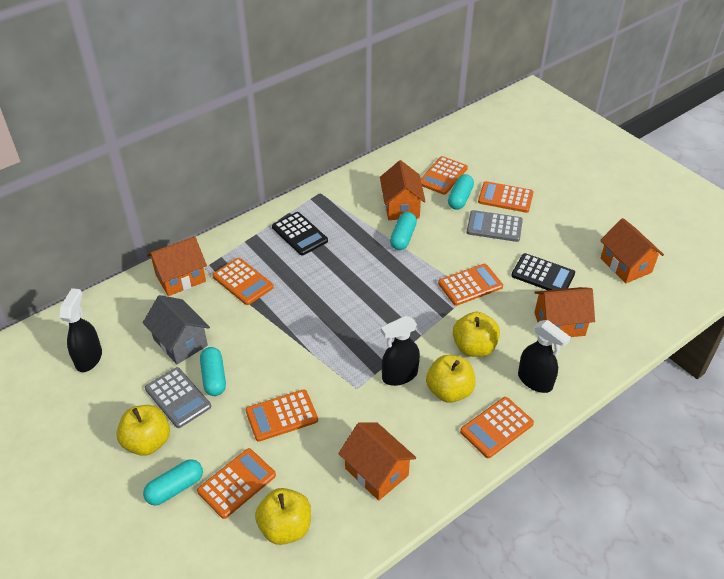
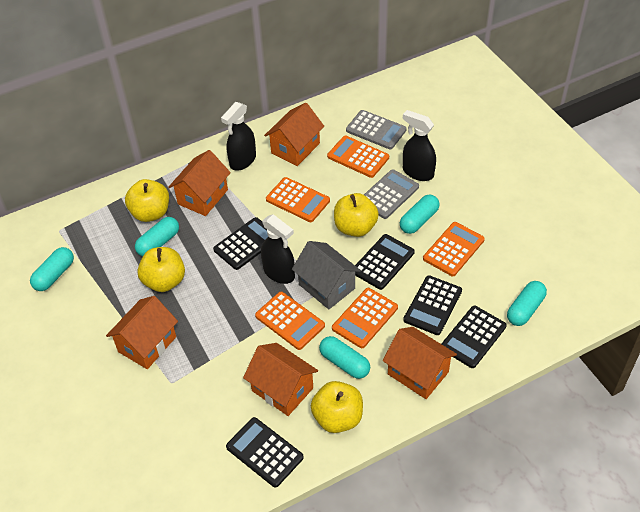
black calculator: 2 -> 5
orange calculator: 7 -> 5
turquoise capsule: 4 -> 5

